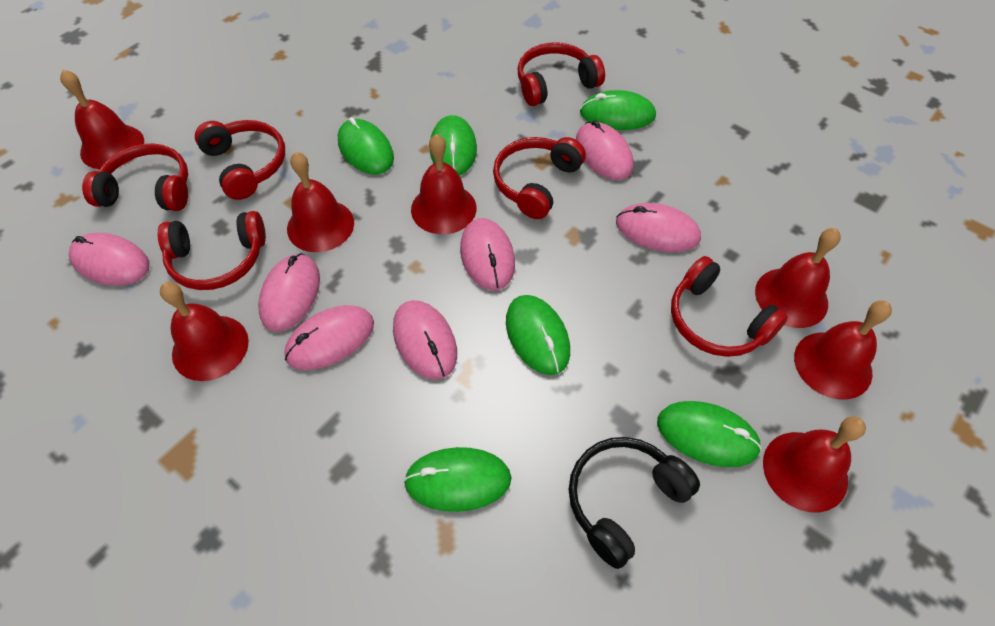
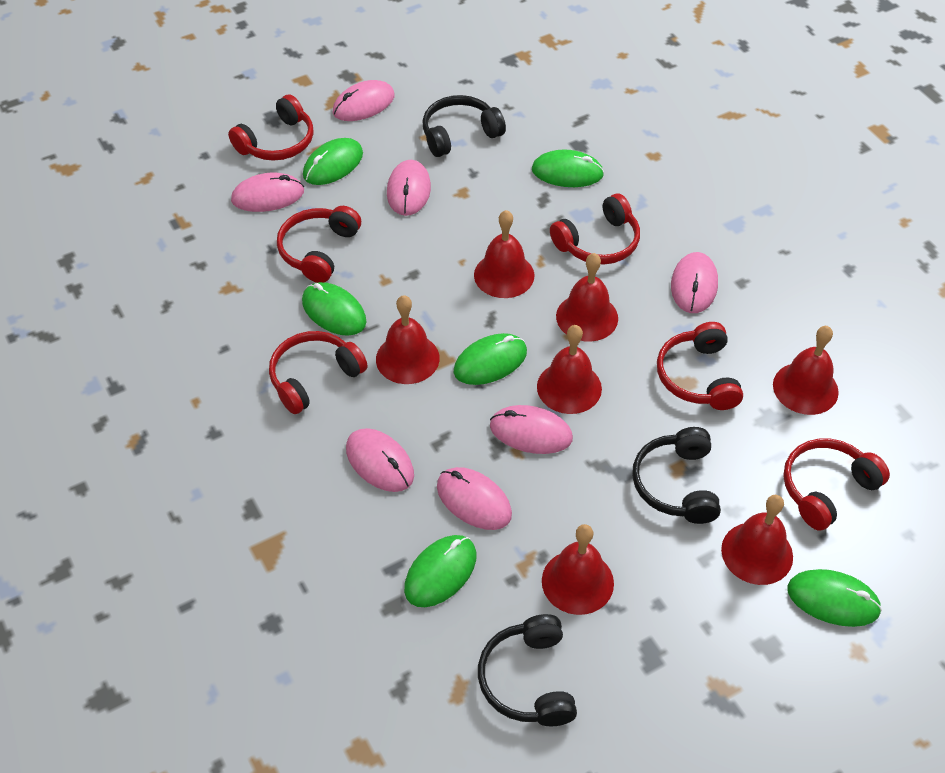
black headphones: 1 -> 3

